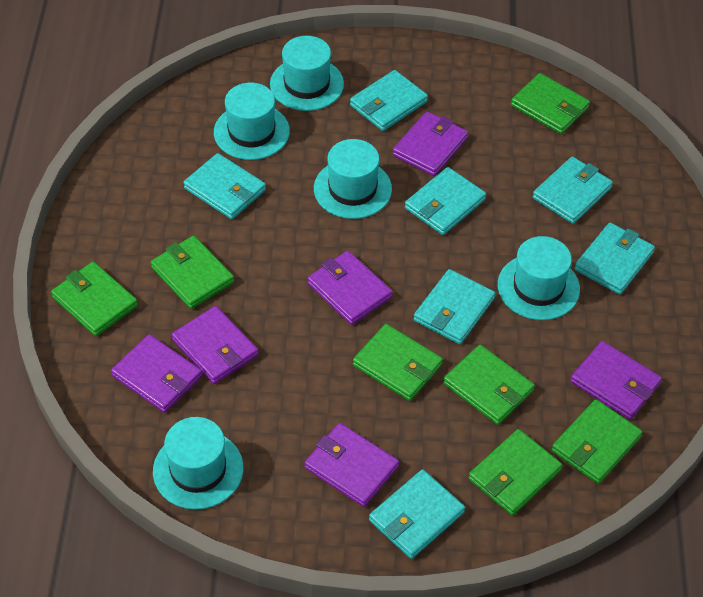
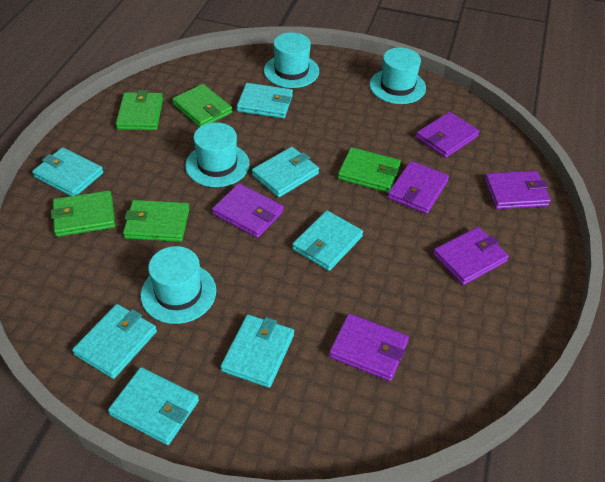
green wallet: 7 -> 5
turquoise hat: 5 -> 4

